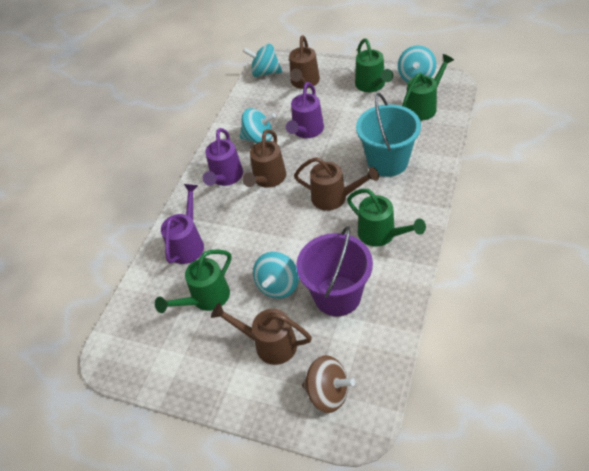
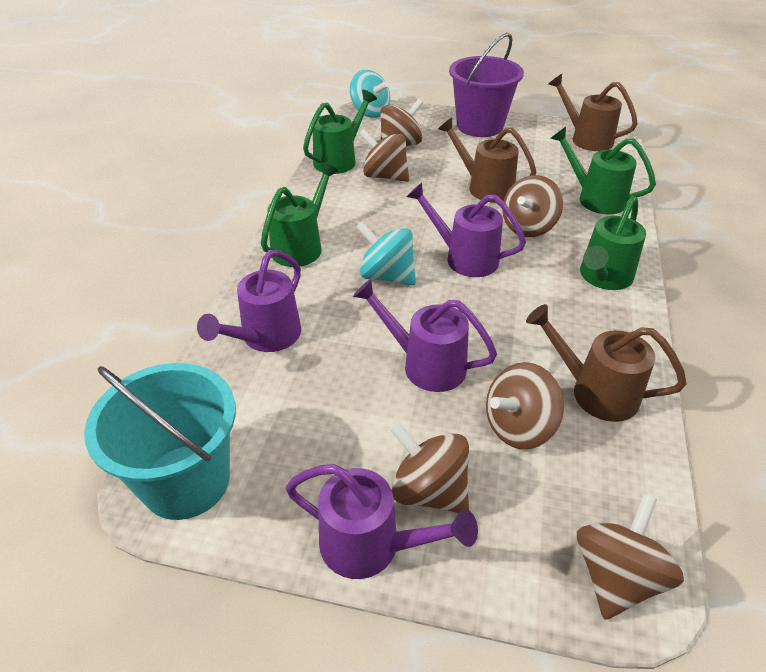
brown spinning top: 1 -> 6
brown watering can: 4 -> 3
purple watering can: 3 -> 4
turquoise spinning top: 4 -> 2

